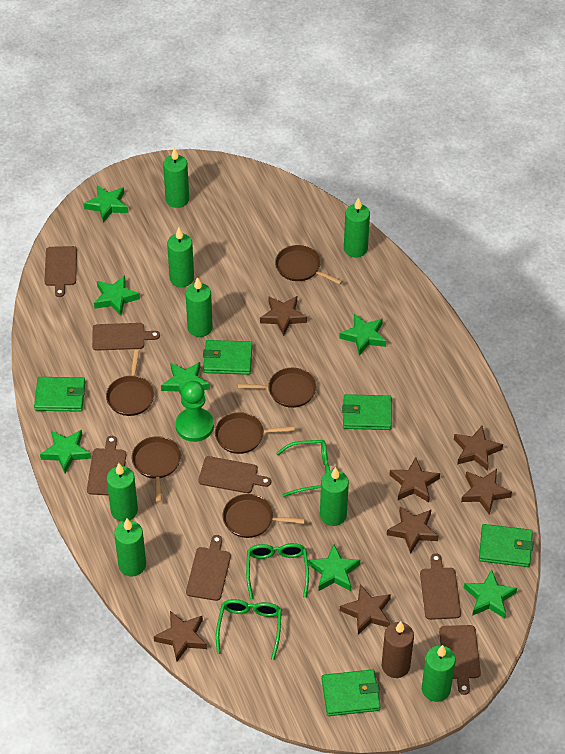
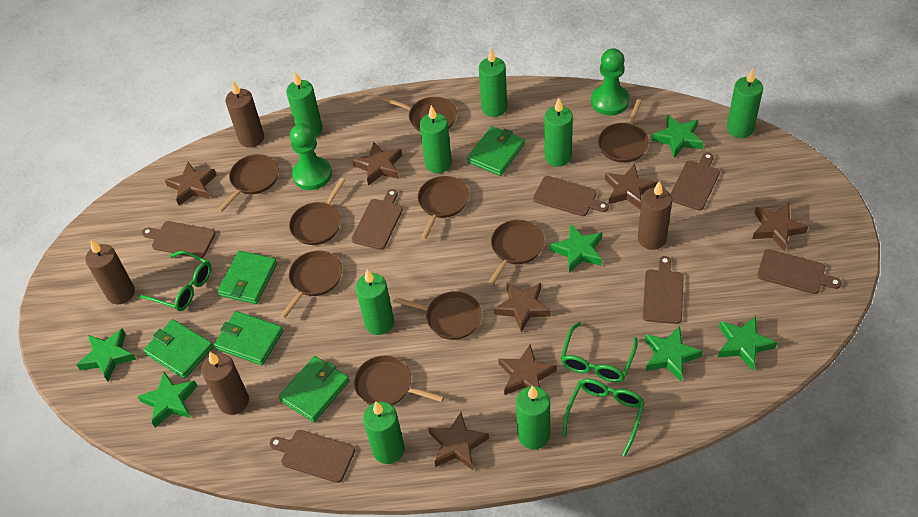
brown candle: 1 -> 4
brown pan: 6 -> 9
green pawn: 1 -> 2
green star: 7 -> 6

